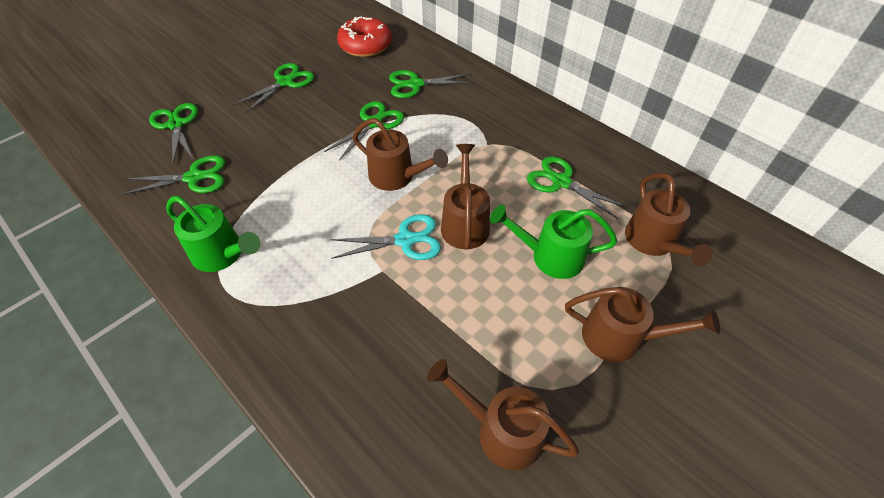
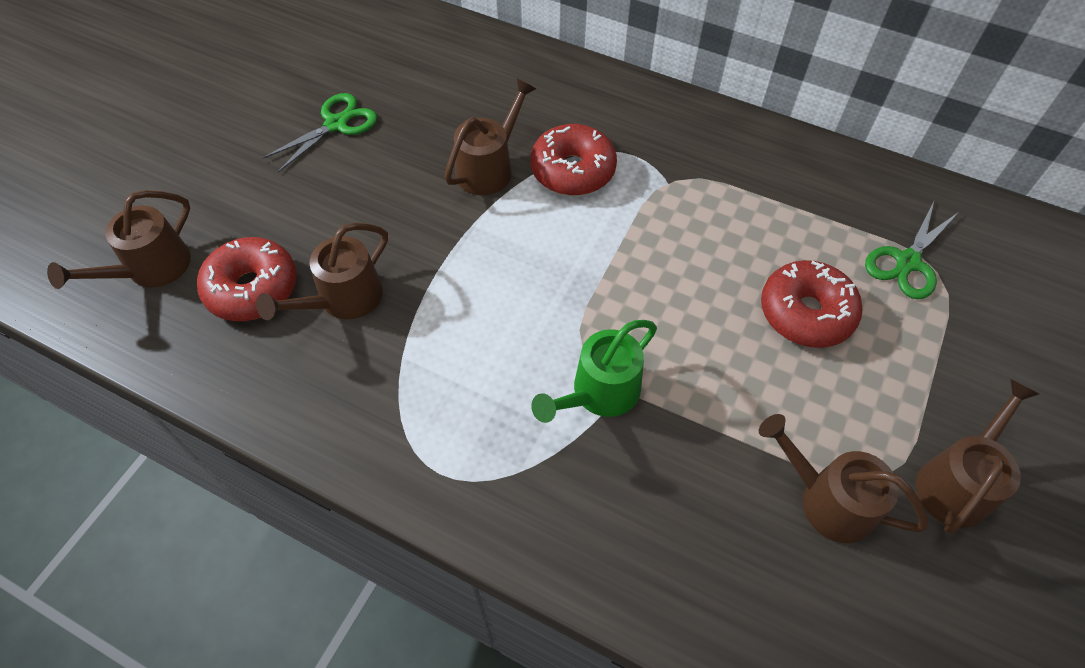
green scissors: 6 -> 2
green watering can: 2 -> 1
red donut: 1 -> 3
turquoise scissors: 1 -> 0

